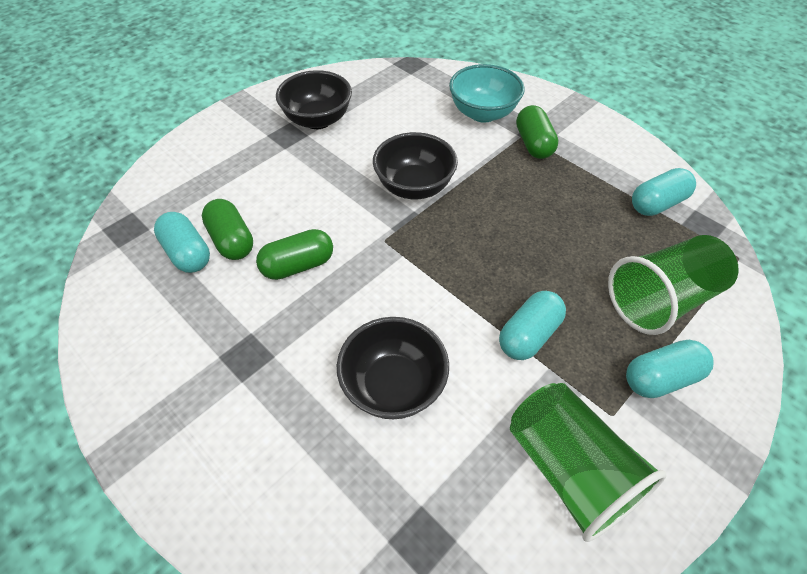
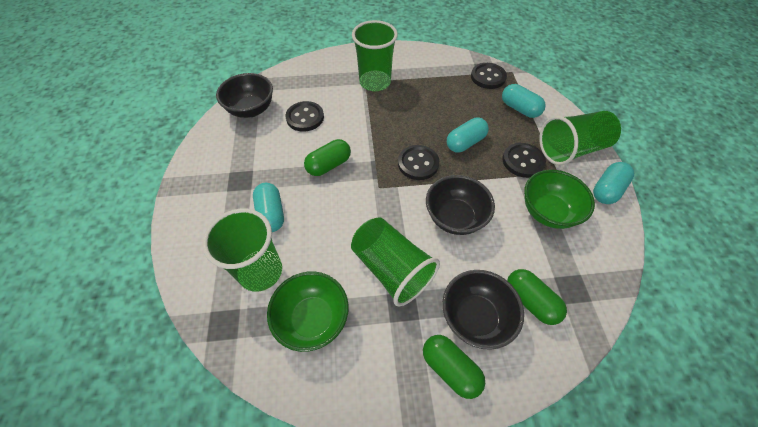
black button: 0 -> 4
green bowl: 0 -> 2
green cup: 2 -> 4
turquoise bowl: 1 -> 0

